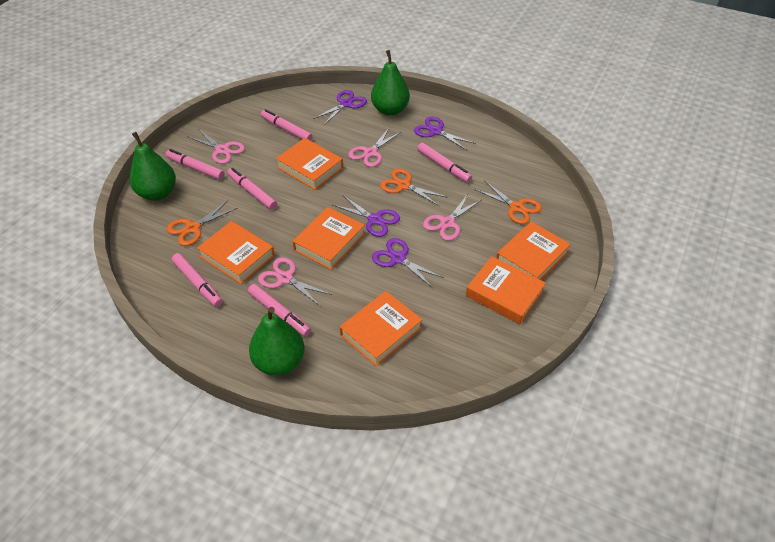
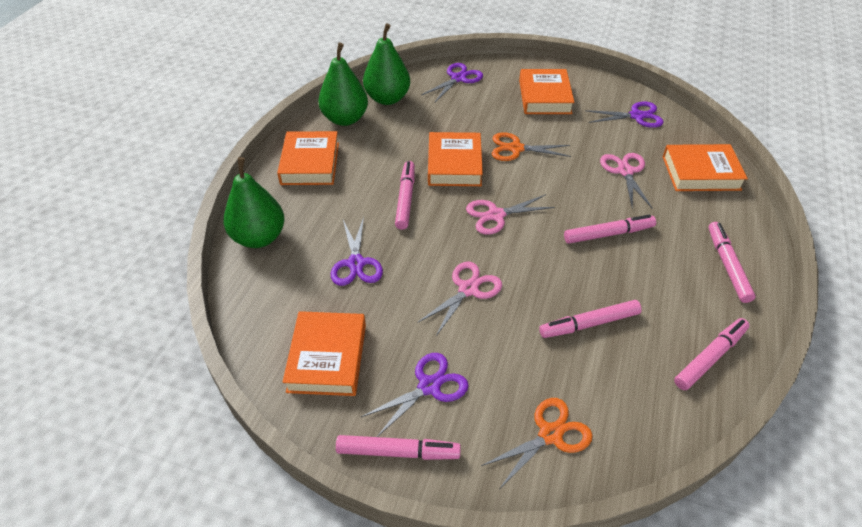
orange book: 6 -> 5
orange scissors: 3 -> 2
pink scissors: 4 -> 3

